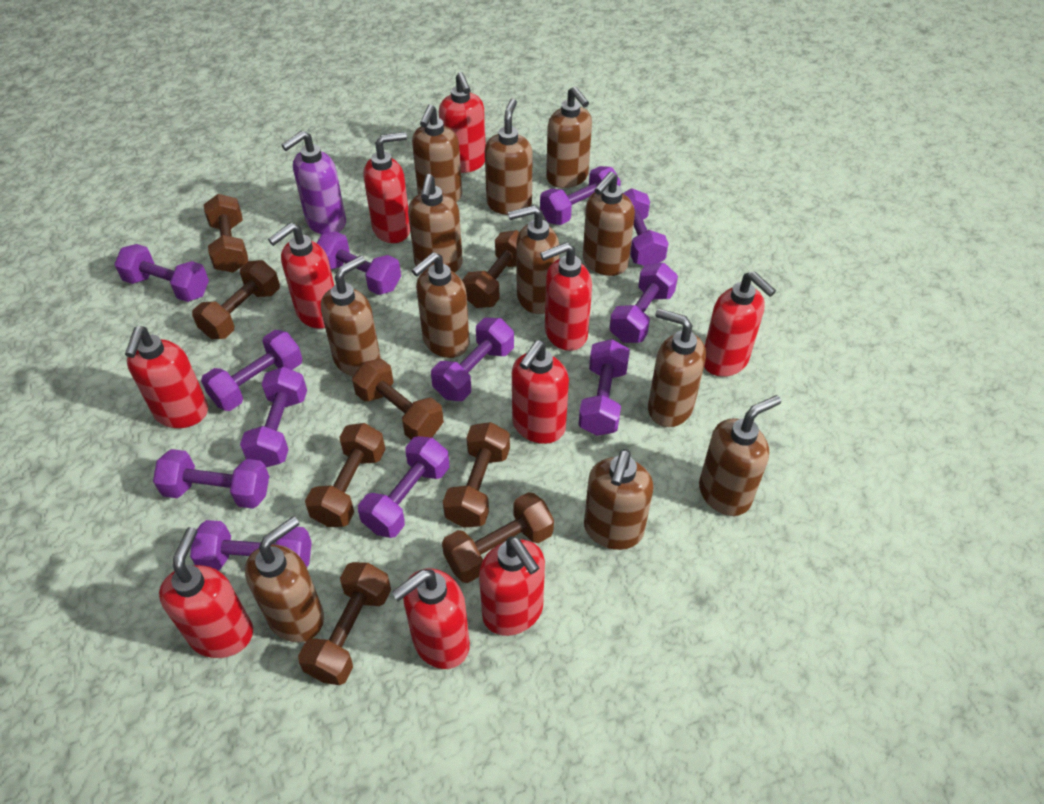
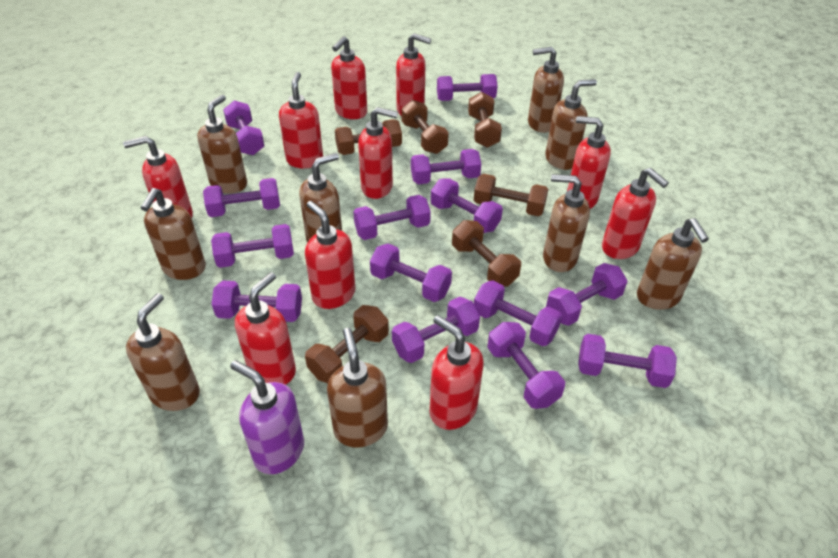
brown dumbbell: 8 -> 6
brown soap dispenser: 12 -> 9
purple dumbbell: 12 -> 14

